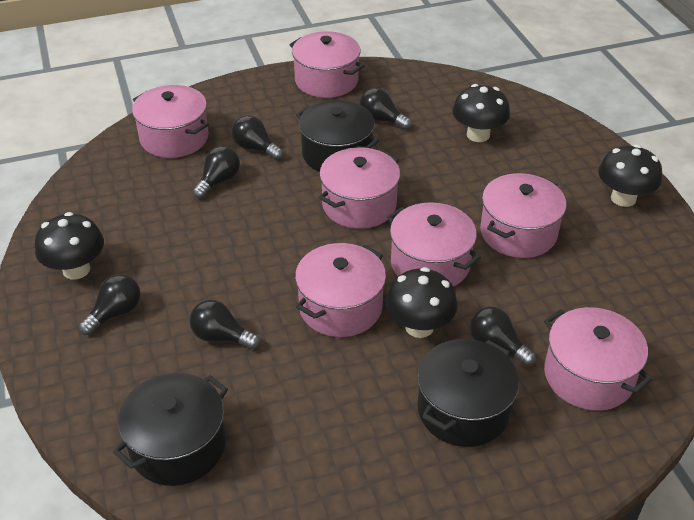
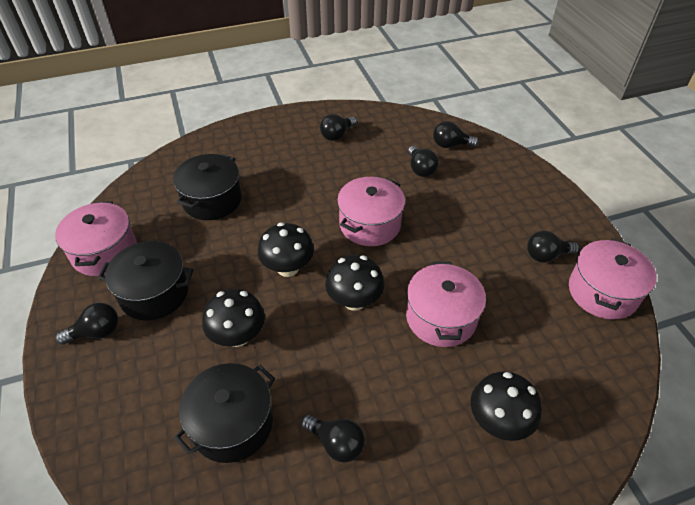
pink pot: 7 -> 4

